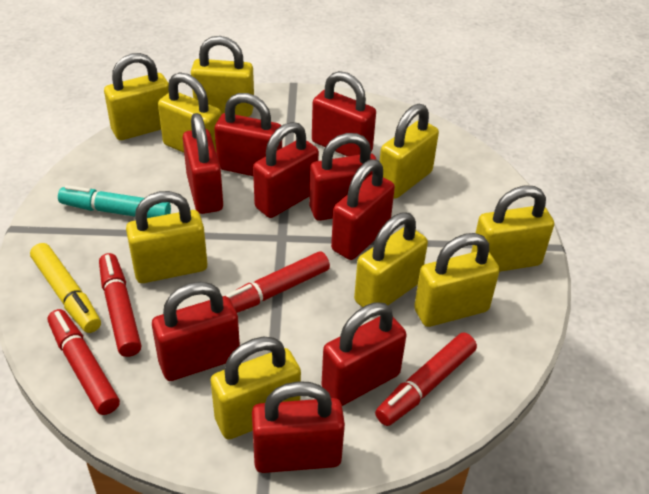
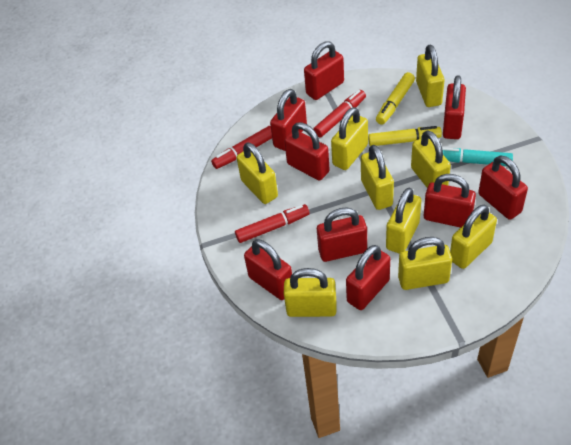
red marker: 4 -> 3
yellow marker: 1 -> 2

